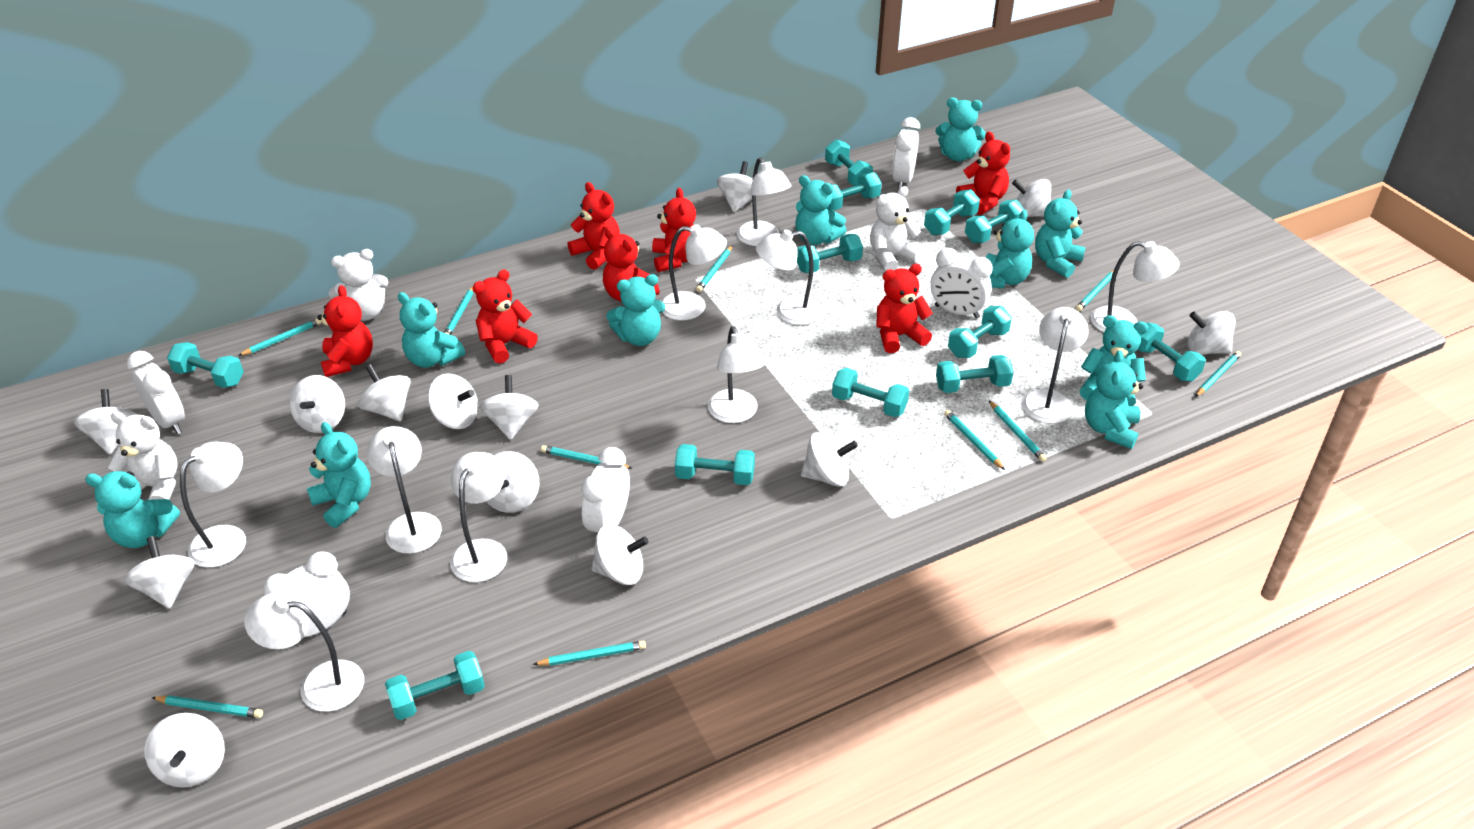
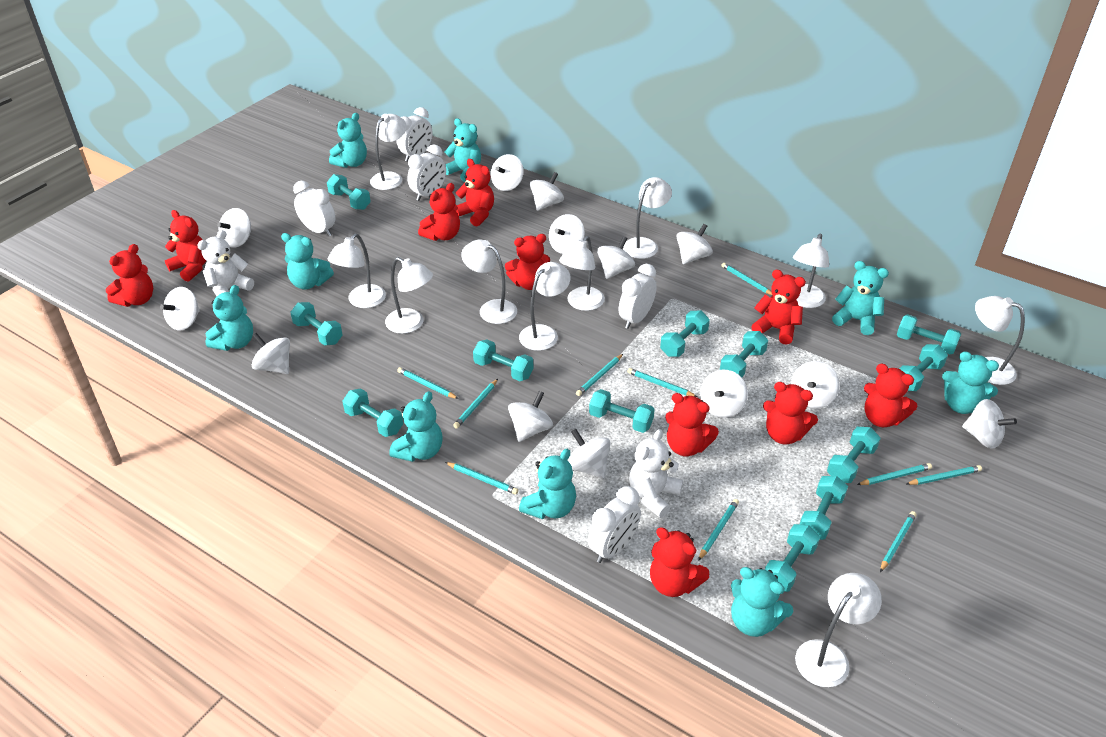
red teddy bear: 7 -> 10
turquoise teddy bear: 10 -> 9
white teddy bear: 3 -> 2

